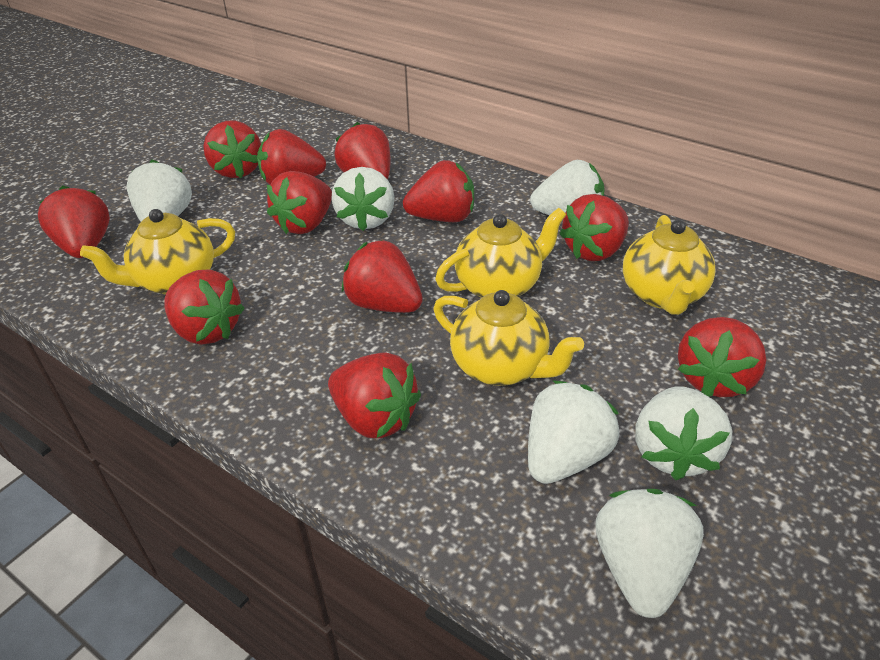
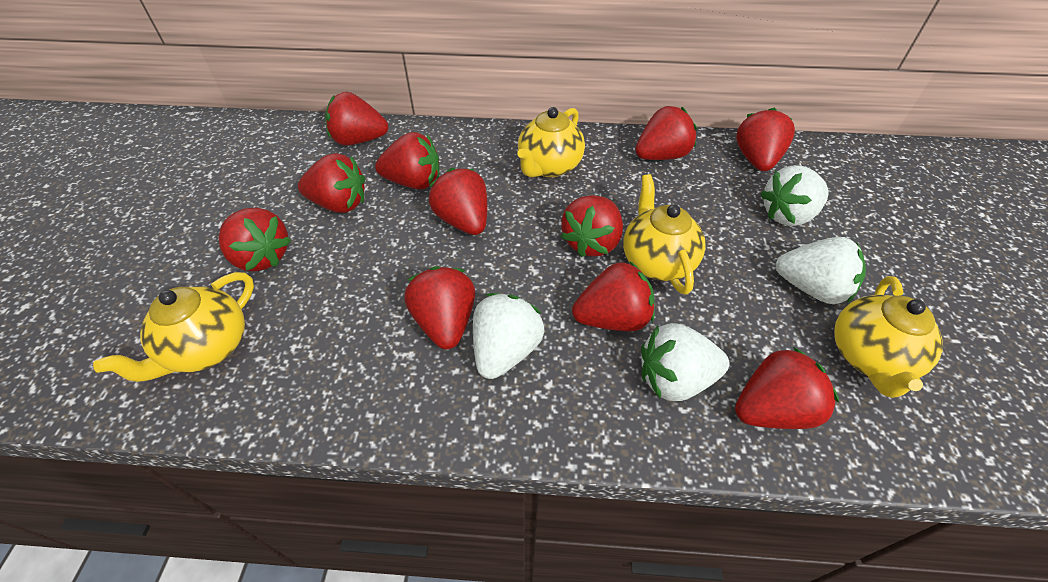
white strawberry: 6 -> 4

